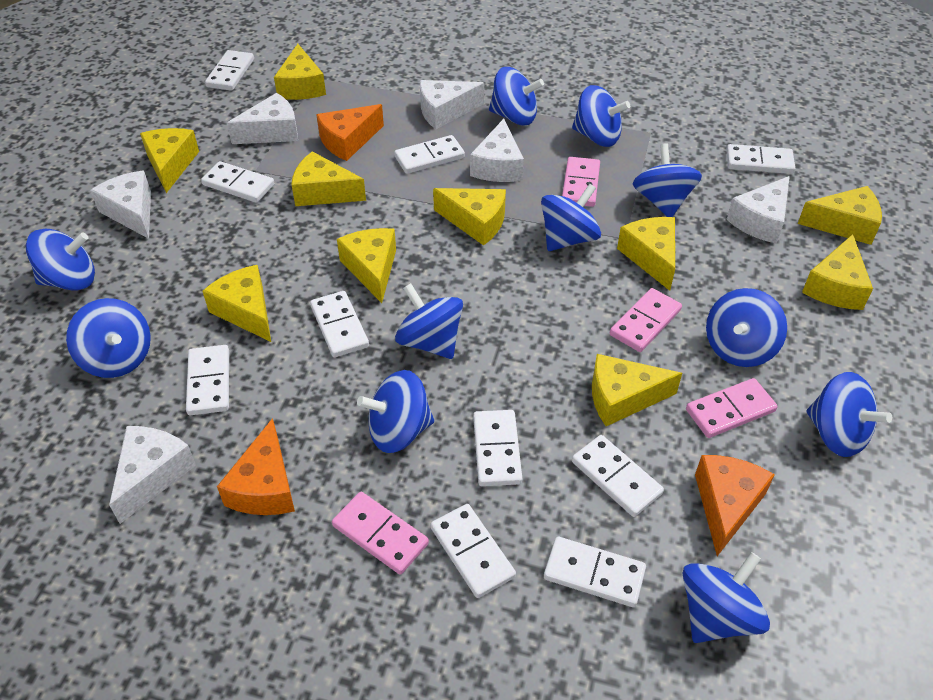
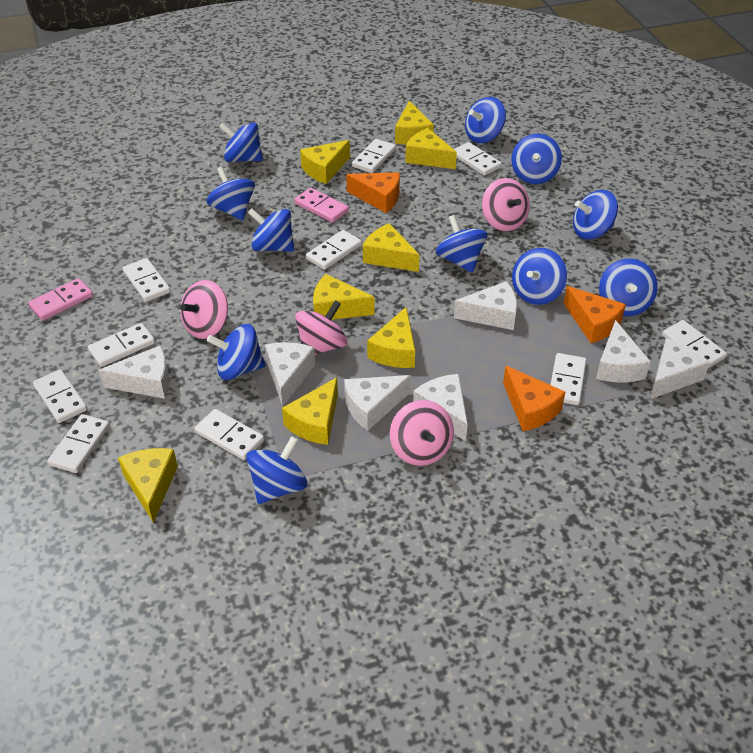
pink domino: 4 -> 2
pink spinning top: 0 -> 4
white cheese: 6 -> 7
yellow cheese: 10 -> 8

